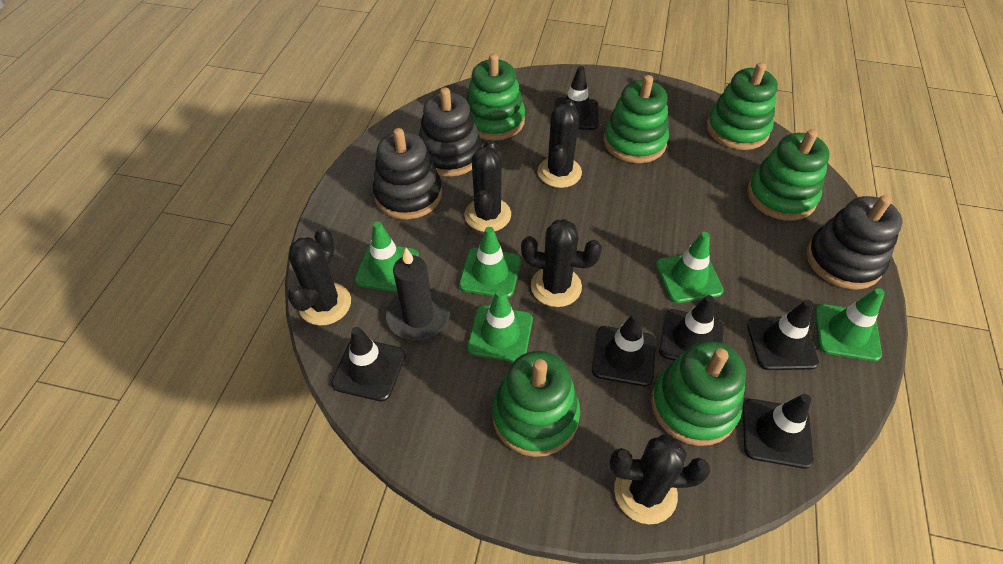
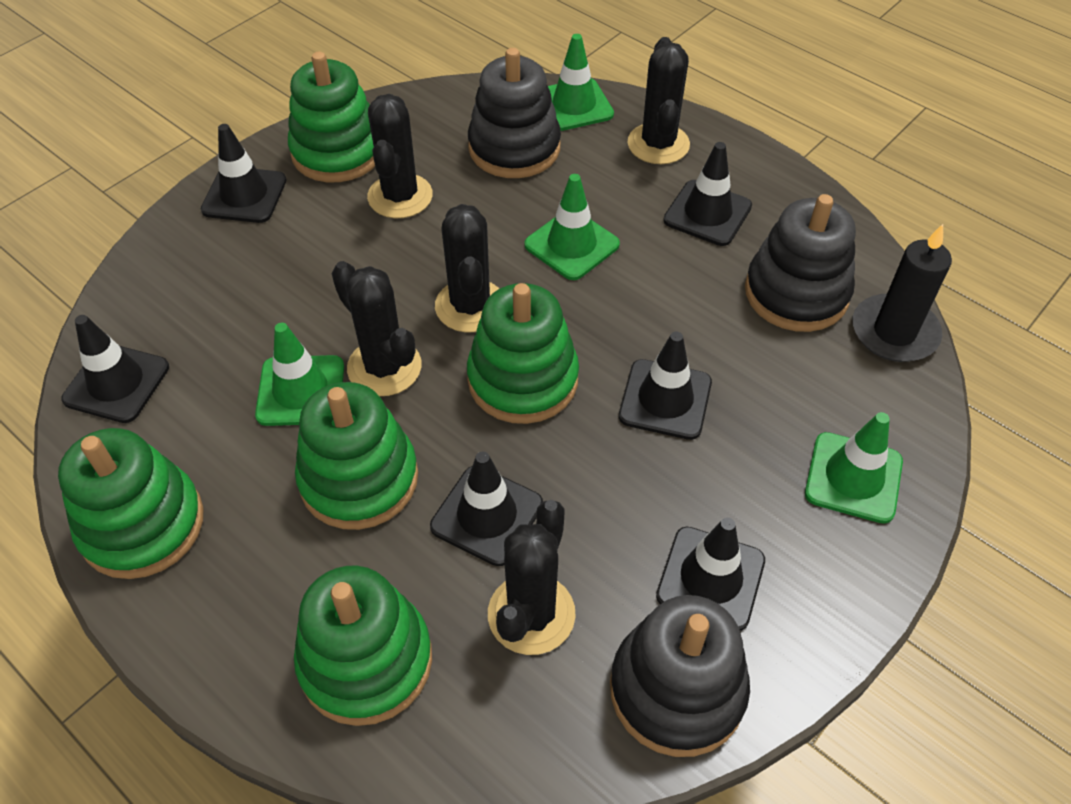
green stacking toy: 6 -> 5
green traffic cone: 5 -> 4

